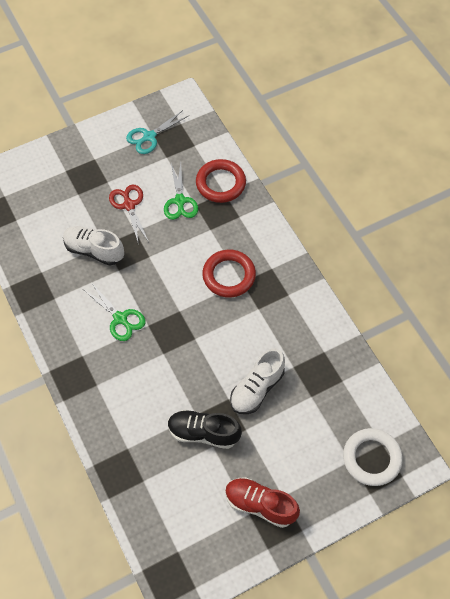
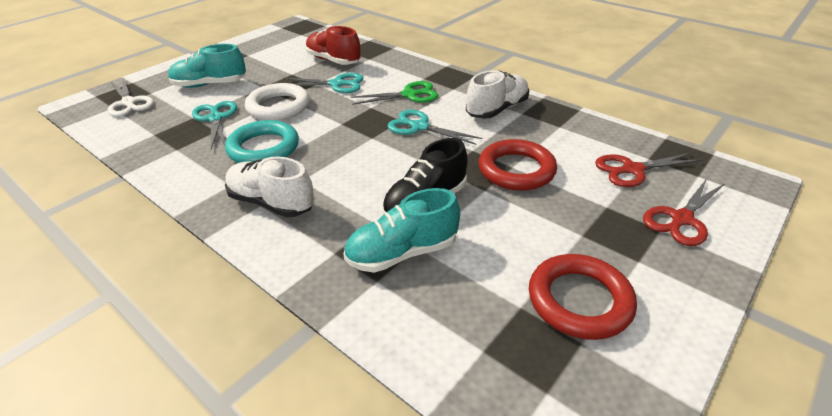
green scissors: 2 -> 1
red scissors: 1 -> 2
turquoise ring: 0 -> 1
turquoise scissors: 1 -> 3
turquoise shoe: 0 -> 2
white scissors: 0 -> 1

